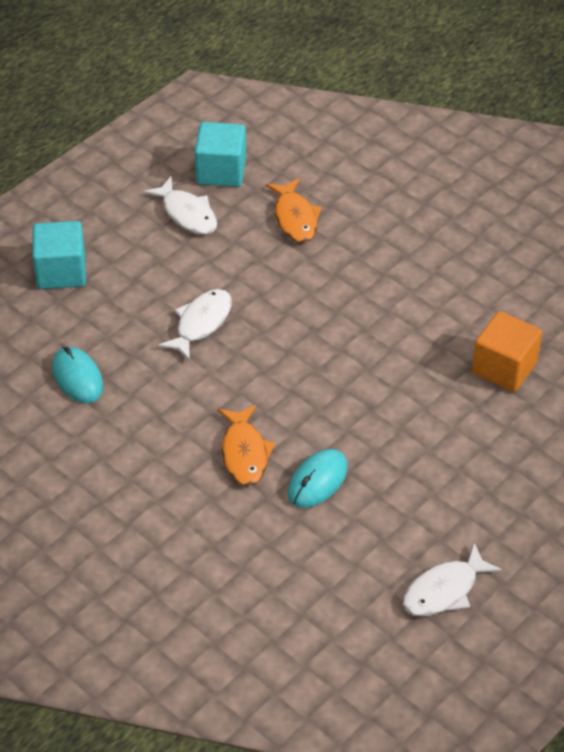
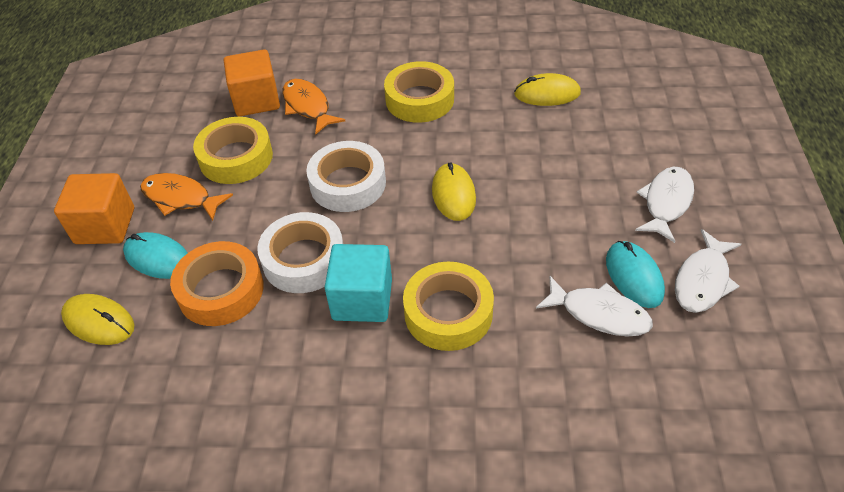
orange cube: 1 -> 2
orange tape: 0 -> 1
turquoise cube: 2 -> 1
white tape: 0 -> 2
yellow mouse: 0 -> 3
yellow tape: 0 -> 3

